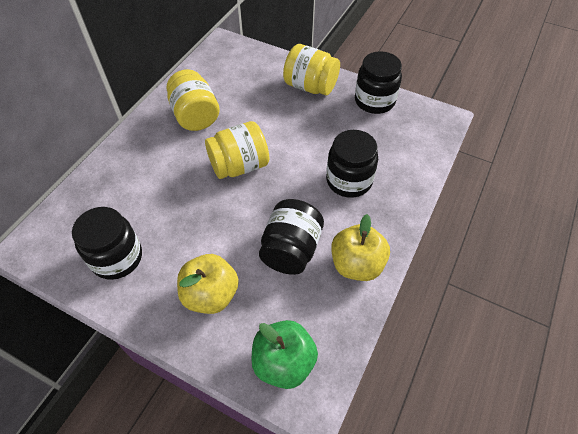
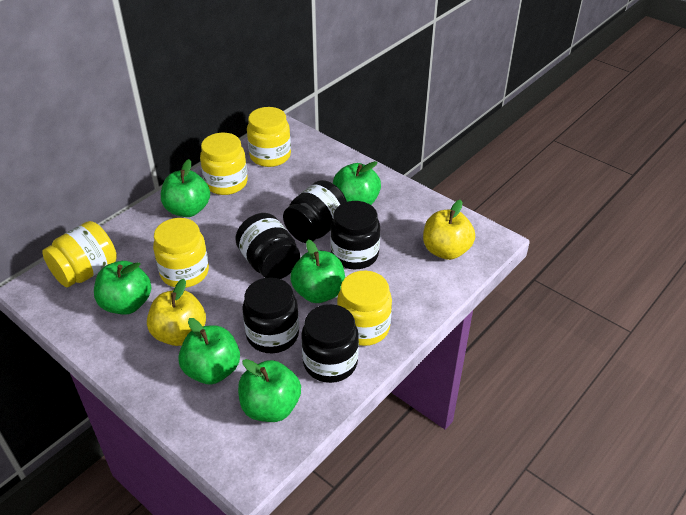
black jar: 4 -> 5
green apple: 1 -> 6
yellow jar: 3 -> 5

